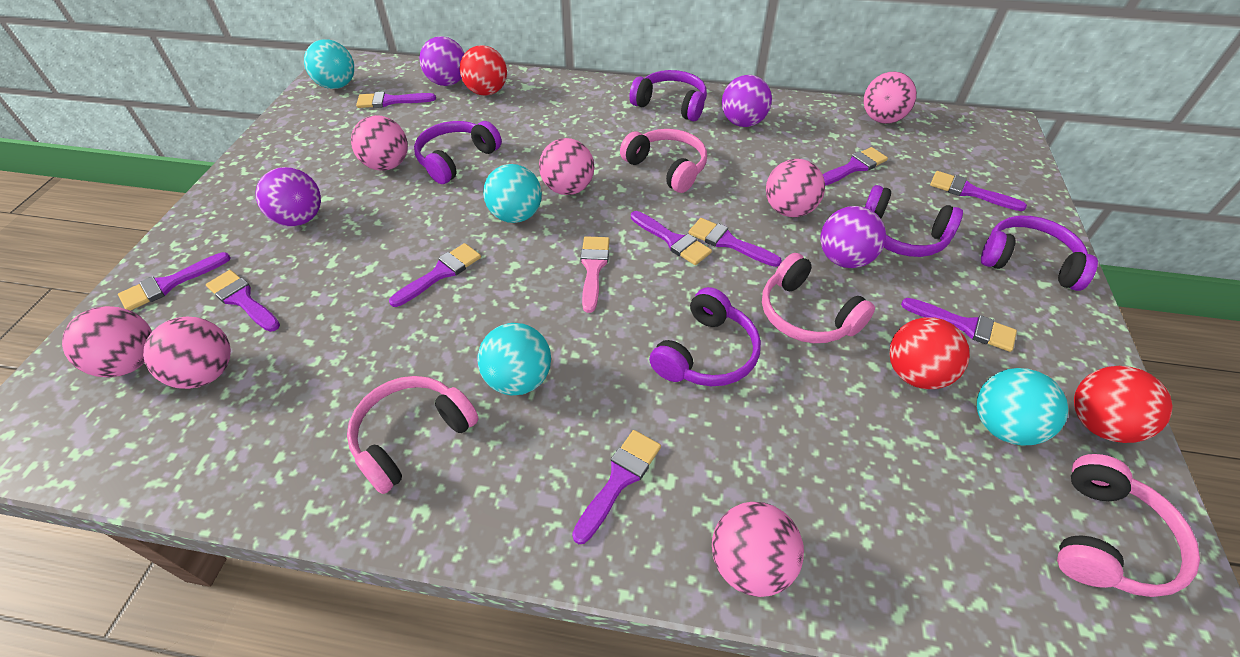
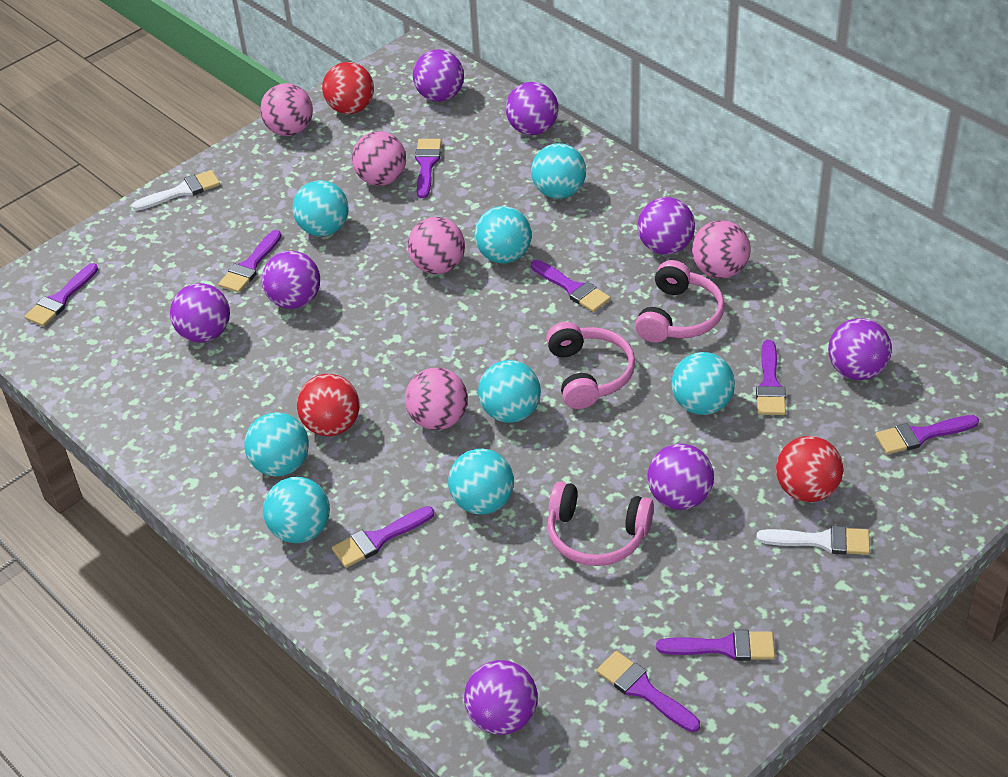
pink ball: 7 -> 5
pink brush: 1 -> 0
pink headphones: 4 -> 3
purple ball: 4 -> 8
purple brush: 10 -> 9
purple headphones: 5 -> 0
turquoise ball: 4 -> 8
white brush: 0 -> 2

